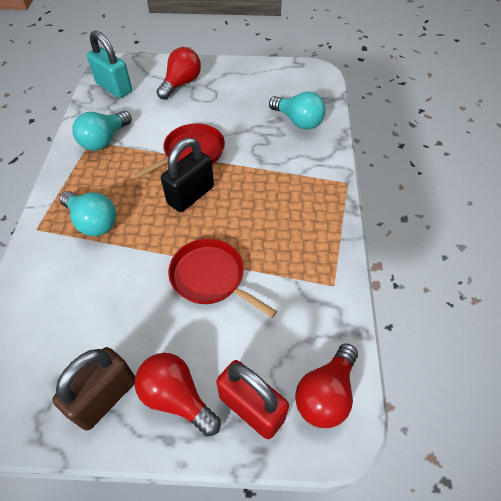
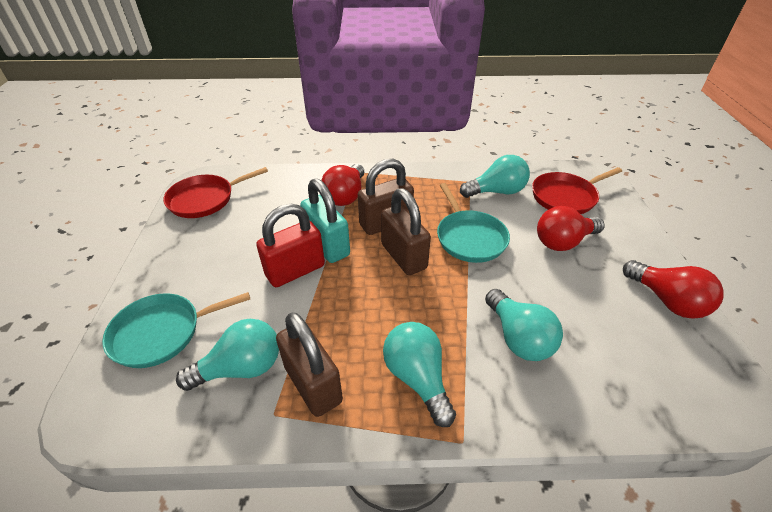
black padlock: 1 -> 0
brown padlock: 1 -> 3
turquoise light bulb: 3 -> 4
turquoise pan: 0 -> 2

